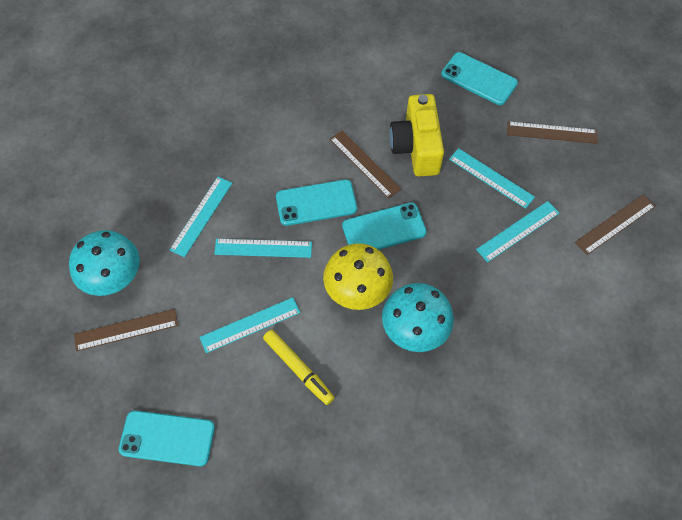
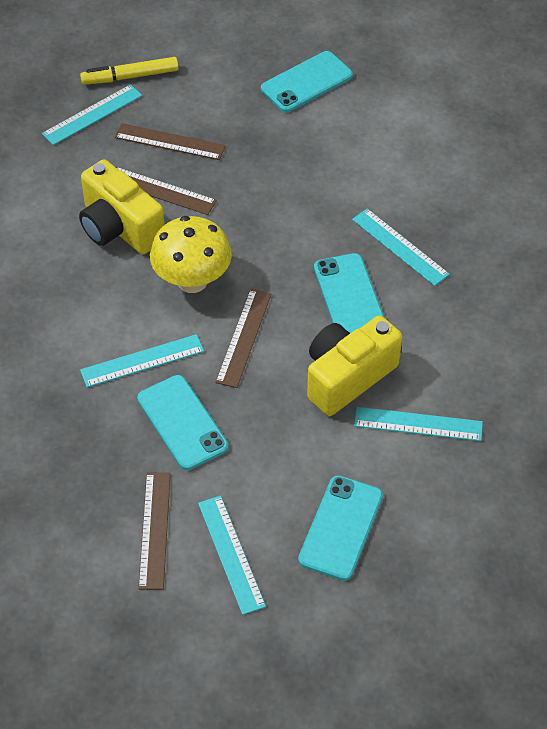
turquoise mushroom: 2 -> 0
yellow camera: 1 -> 2

